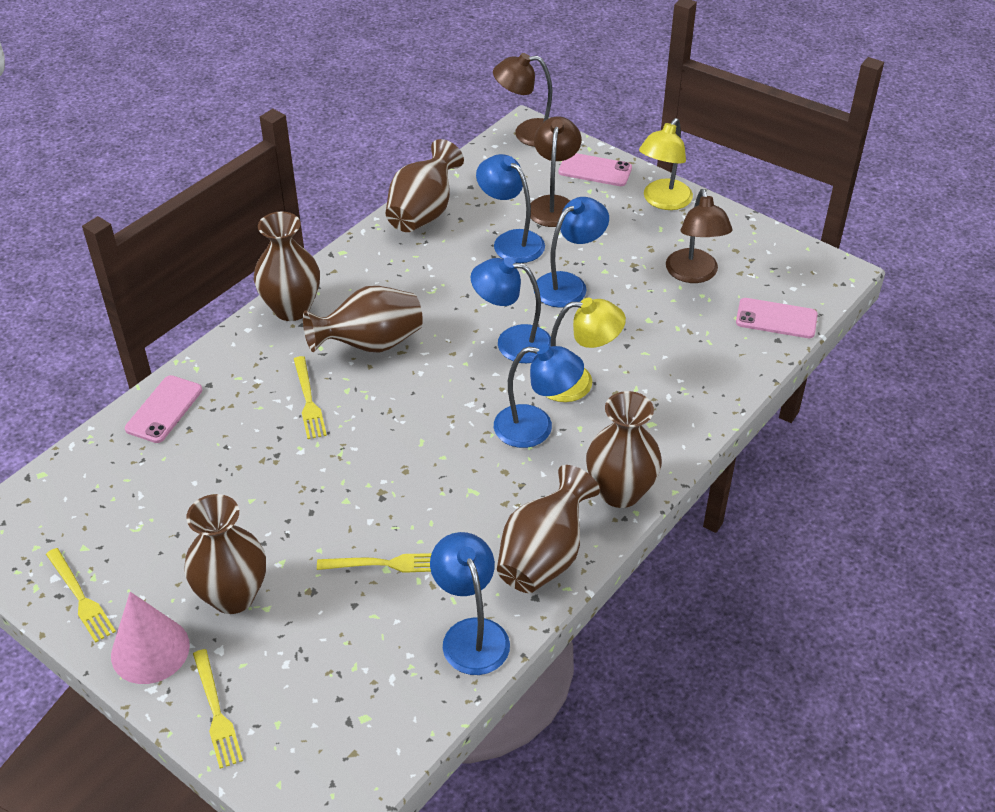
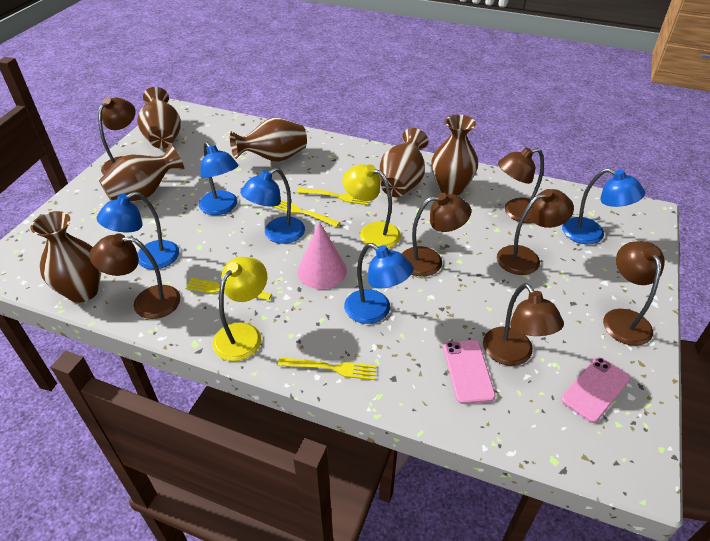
brown lamp: 3 -> 7
pink phone: 3 -> 2

